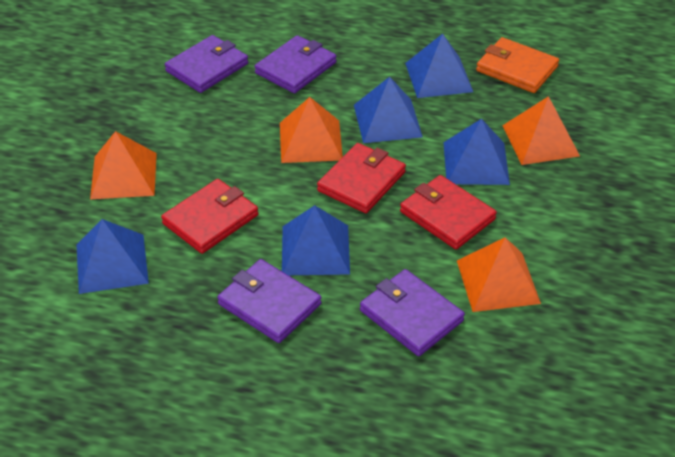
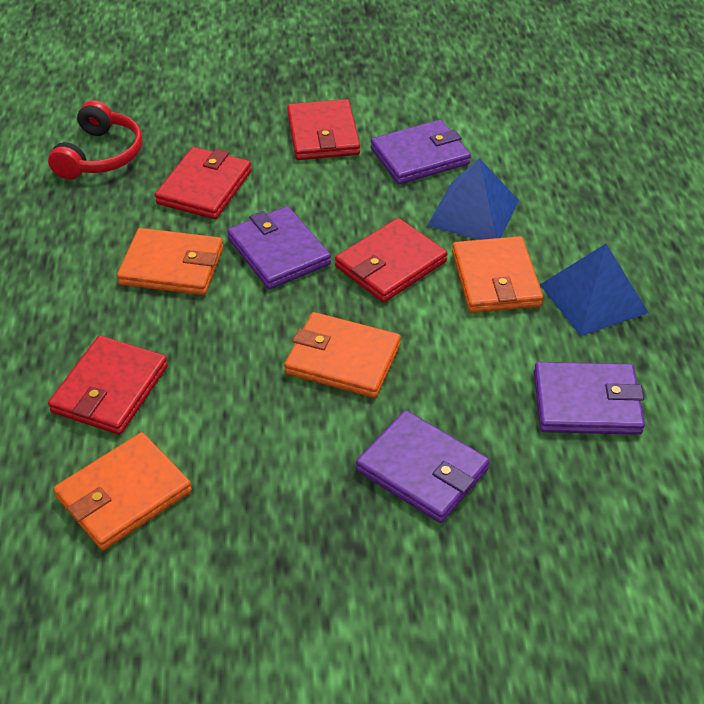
blue pyramid: 5 -> 2
orange pyramid: 4 -> 0
orange wallet: 1 -> 4
red headphones: 0 -> 1
red wallet: 3 -> 4

